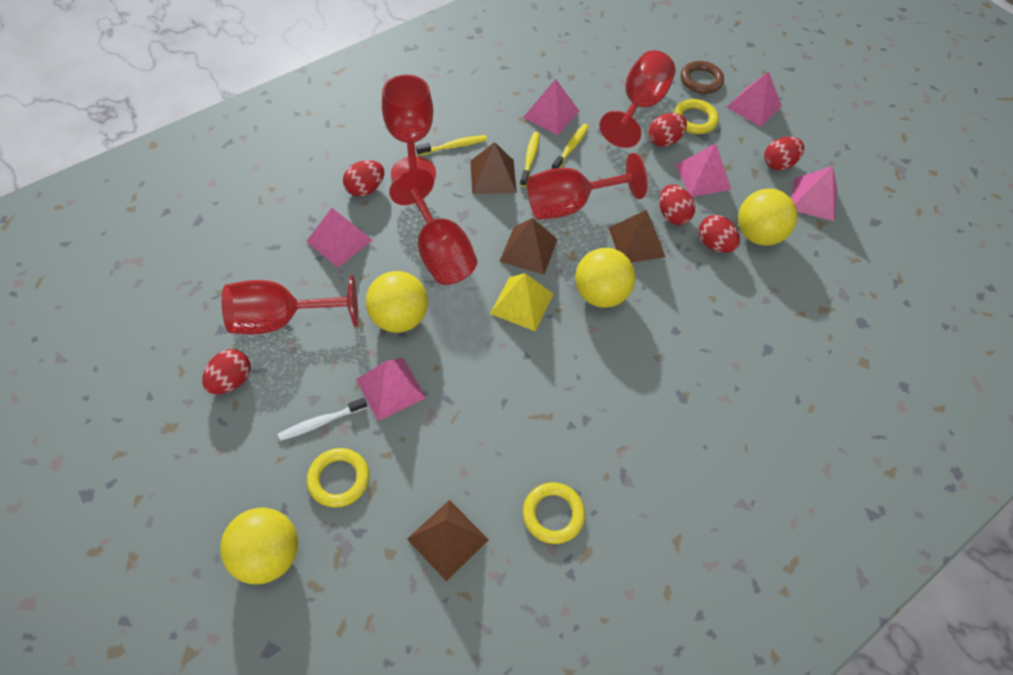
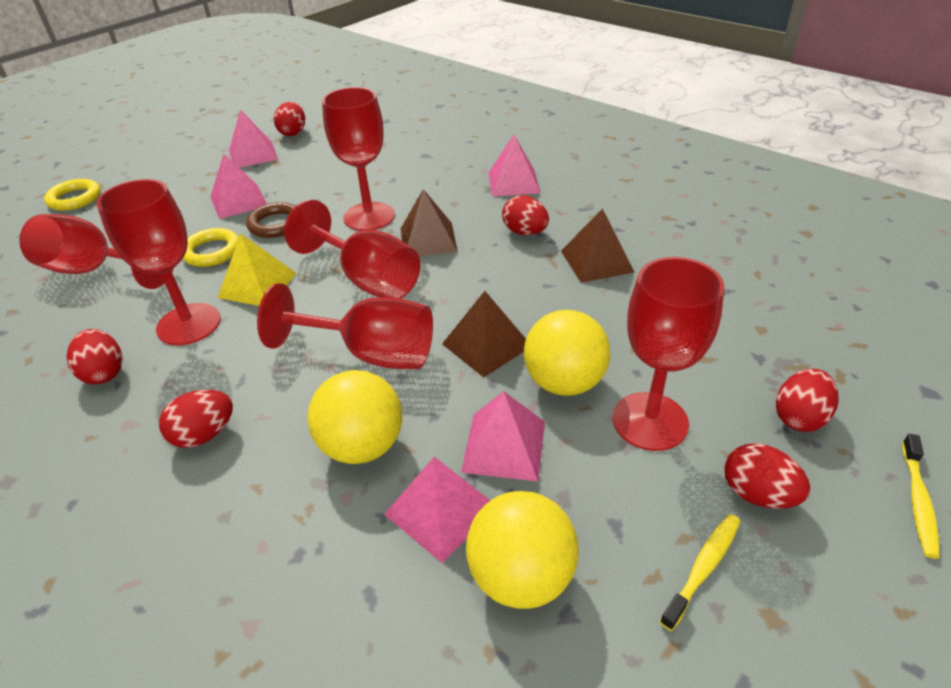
brown pyramid: 4 -> 3
pink pyramid: 6 -> 5
red goblet: 5 -> 6
white toothbrush: 1 -> 0
yellow ball: 4 -> 3
yellow ring: 3 -> 2
yellow toothbrush: 3 -> 2

